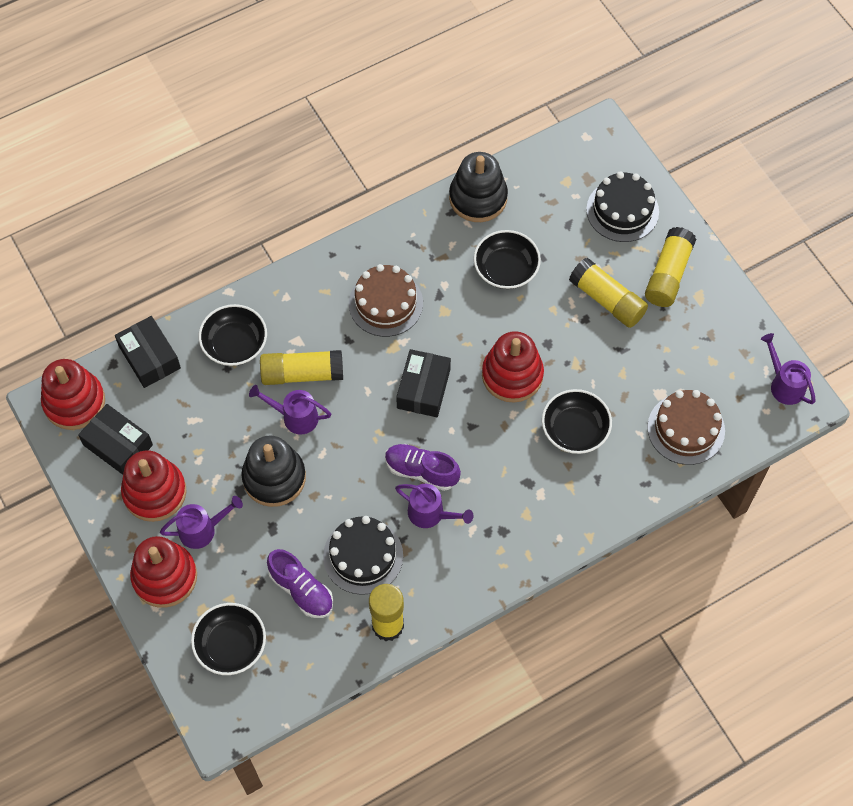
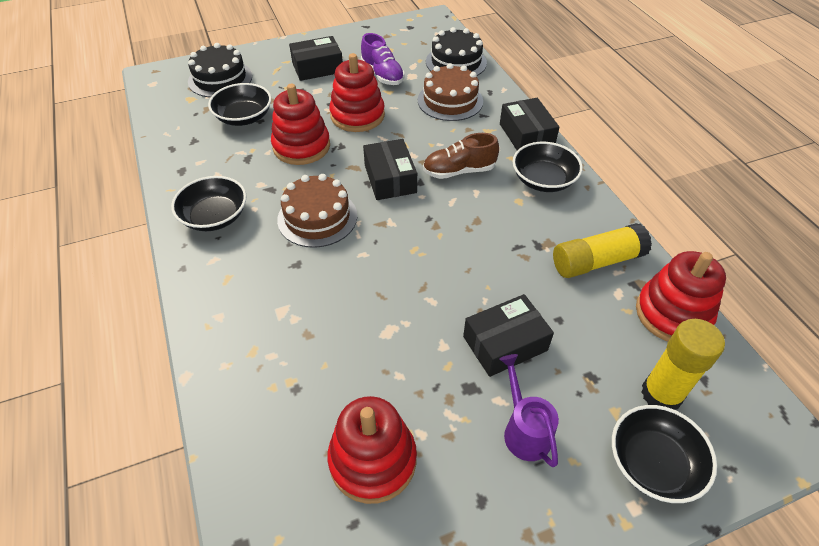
black box: 3 -> 4
black stacking toy: 2 -> 0
brown shoe: 0 -> 1
purple shoe: 2 -> 1
purple watering can: 4 -> 1
yellow glue stick: 4 -> 2

